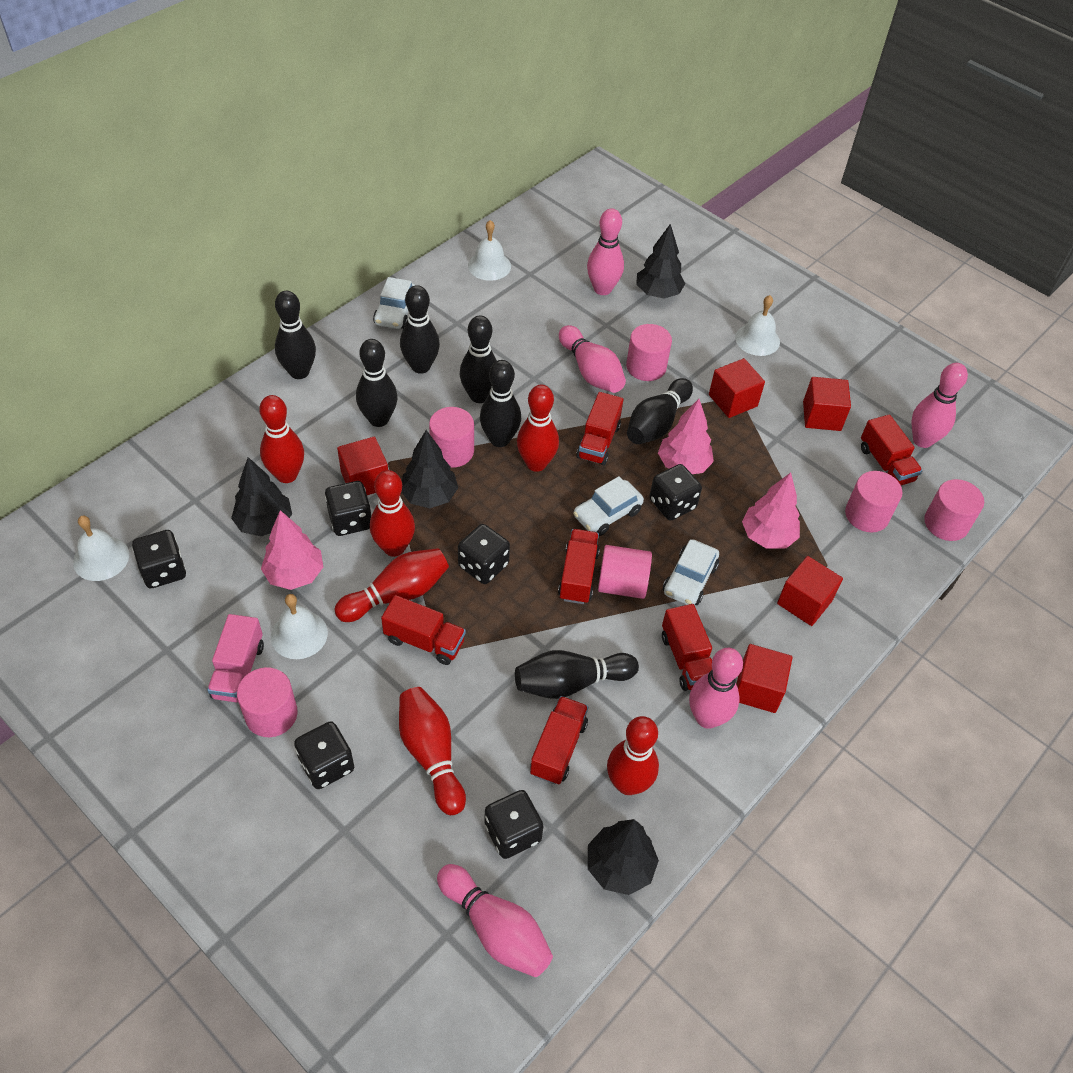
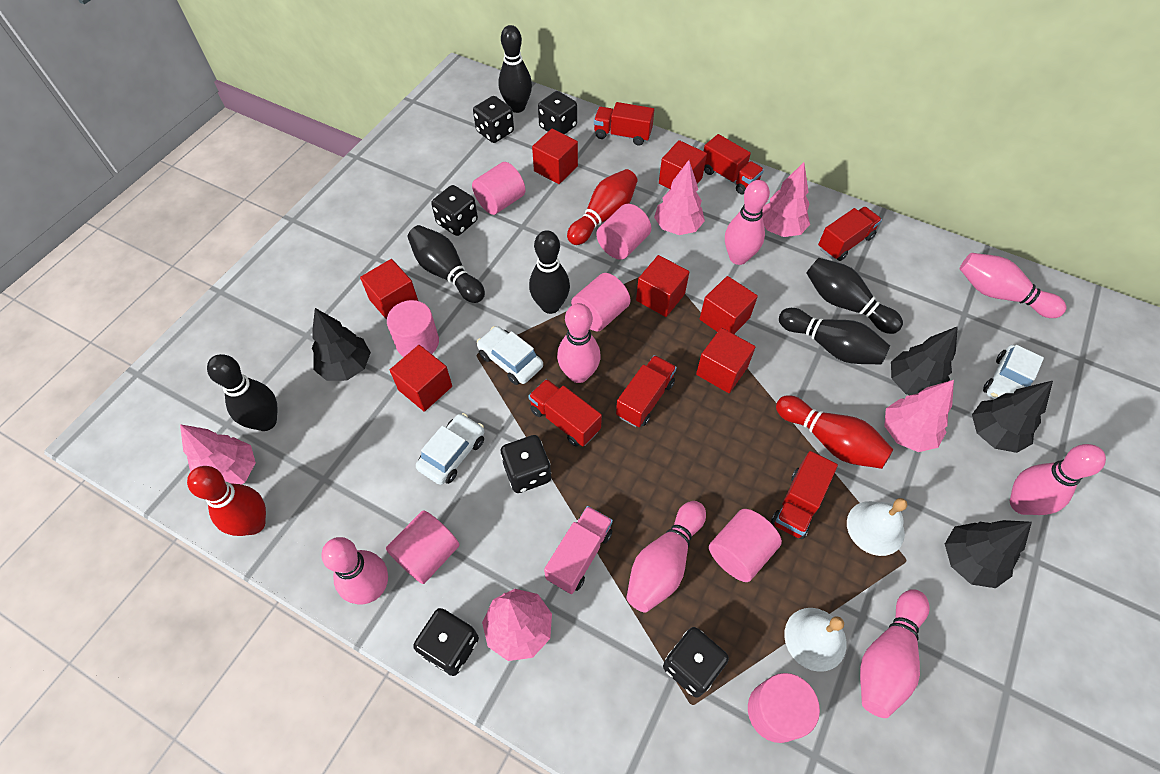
black bowling pin: 7 -> 6
pink bowling pin: 5 -> 7
pink cylinder: 6 -> 7
pink tree: 3 -> 5
red bowling pin: 6 -> 3
red cube: 5 -> 7
white bell: 4 -> 2

